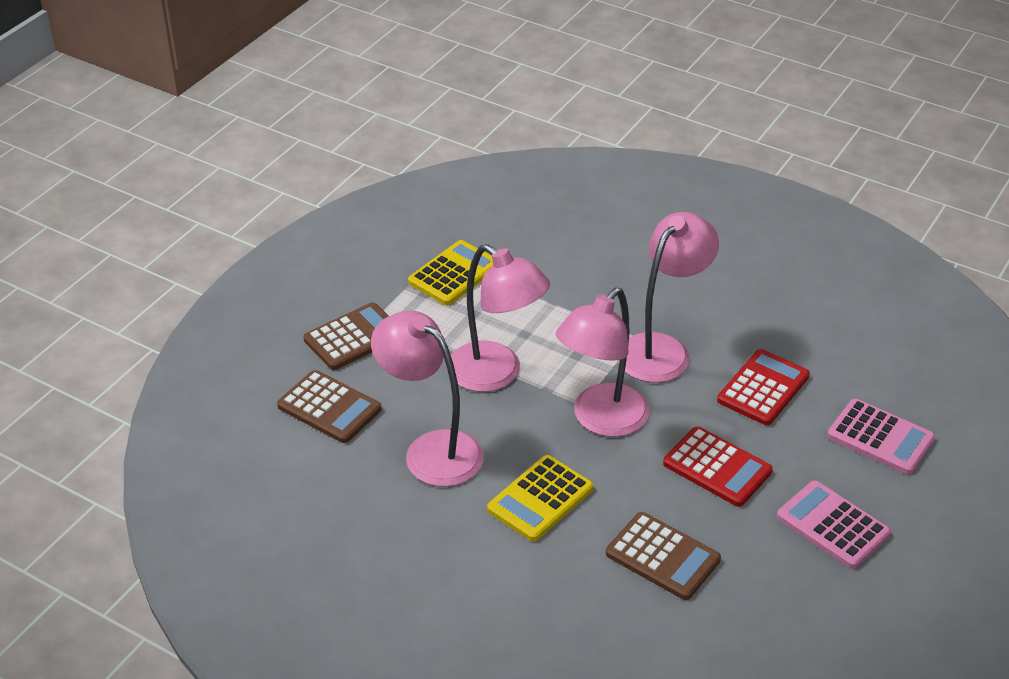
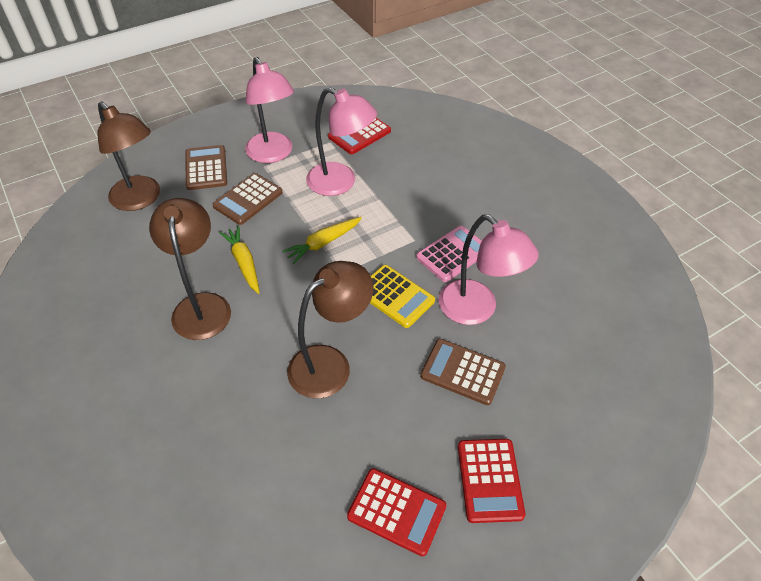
brown lamp: 0 -> 3
pink calculator: 2 -> 1
pink lamp: 4 -> 3
red calculator: 2 -> 3
yellow calculator: 2 -> 1
yellow carrot: 0 -> 2

